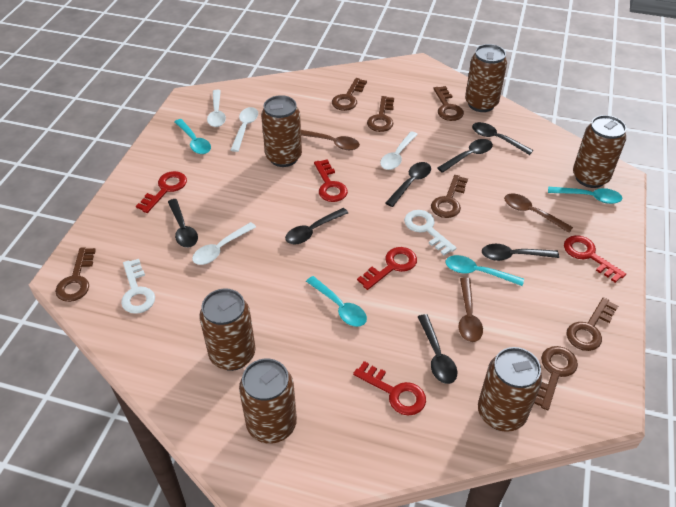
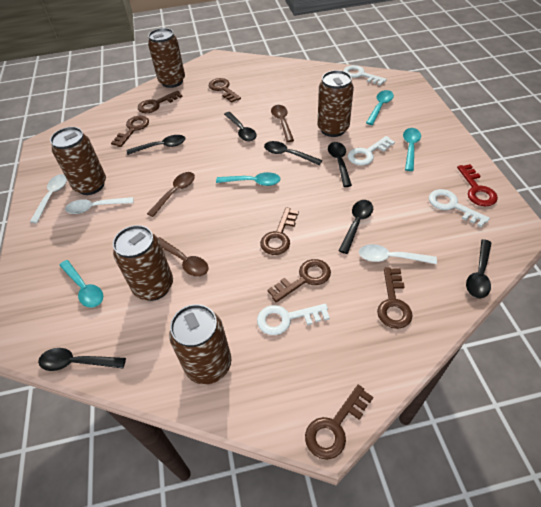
brown can: 6 -> 5
red key: 5 -> 1
white key: 2 -> 4
white spoon: 4 -> 3

